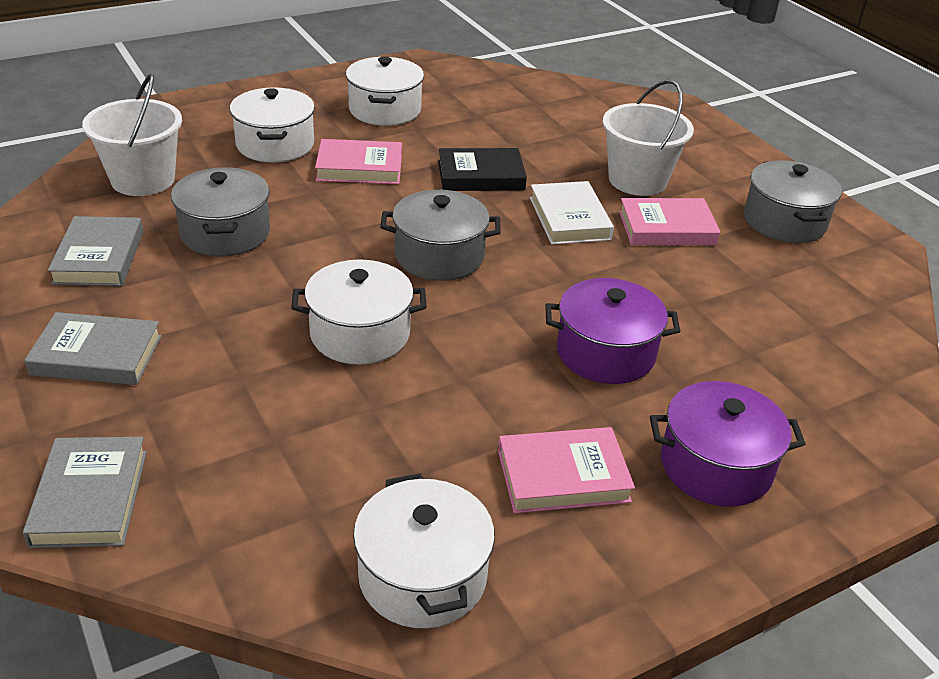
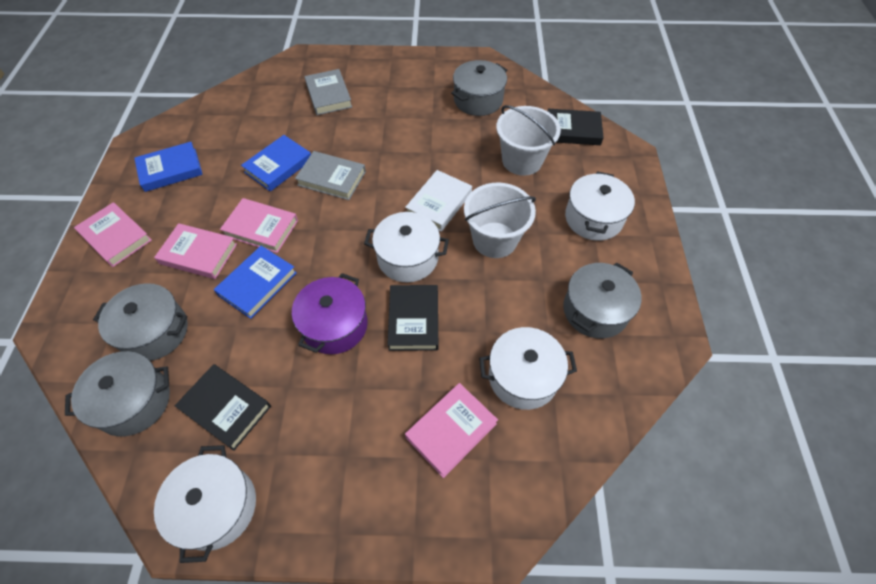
black book: 1 -> 3
blue book: 0 -> 3
grey book: 3 -> 2
grey pot: 3 -> 4
pink book: 3 -> 4
purple pot: 2 -> 1

